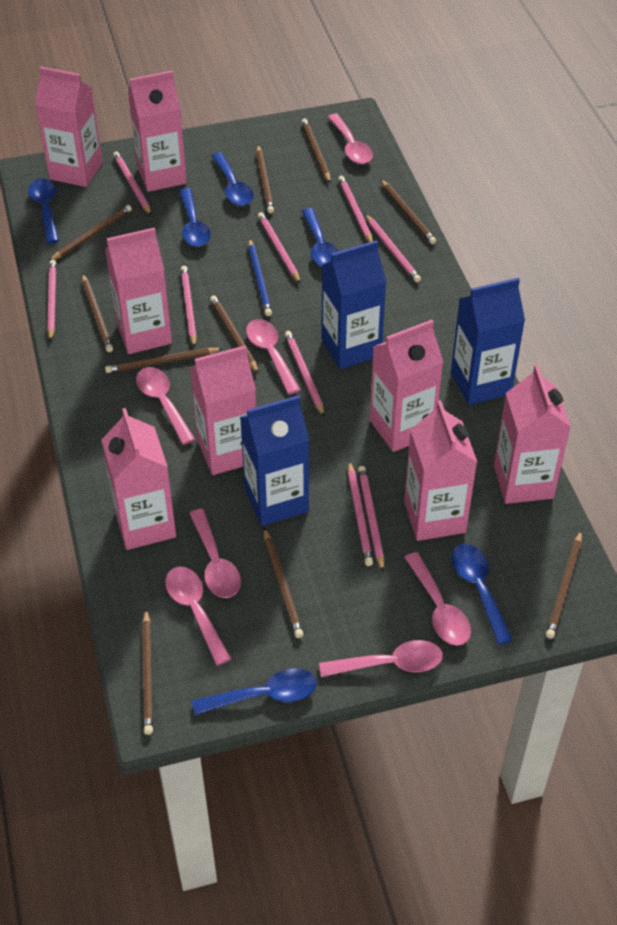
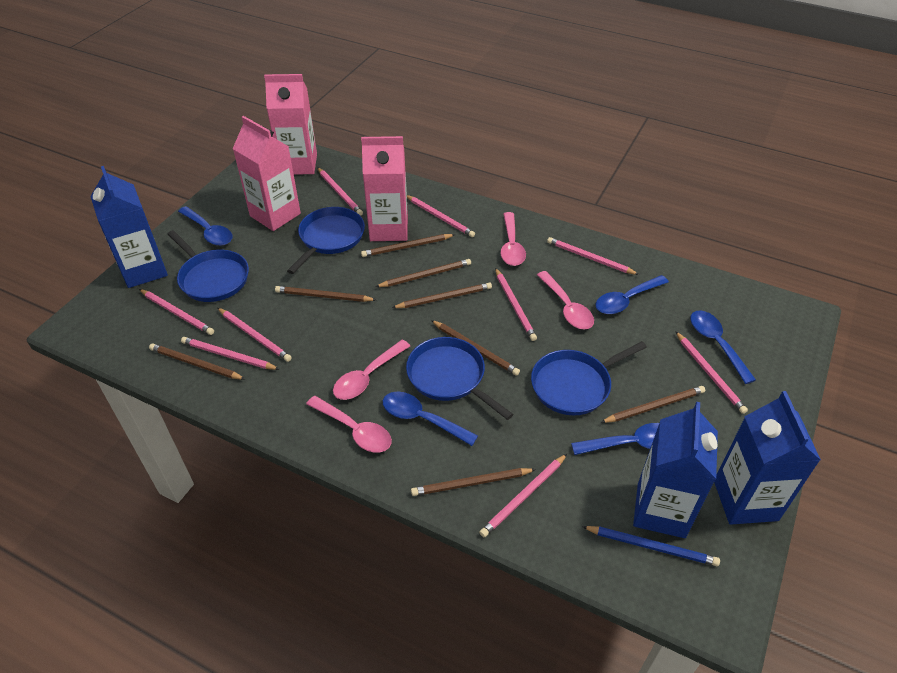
blue pan: 0 -> 4
blue spoon: 6 -> 5
brown pencil: 10 -> 8
pink carton: 8 -> 3
pink spoon: 7 -> 4

